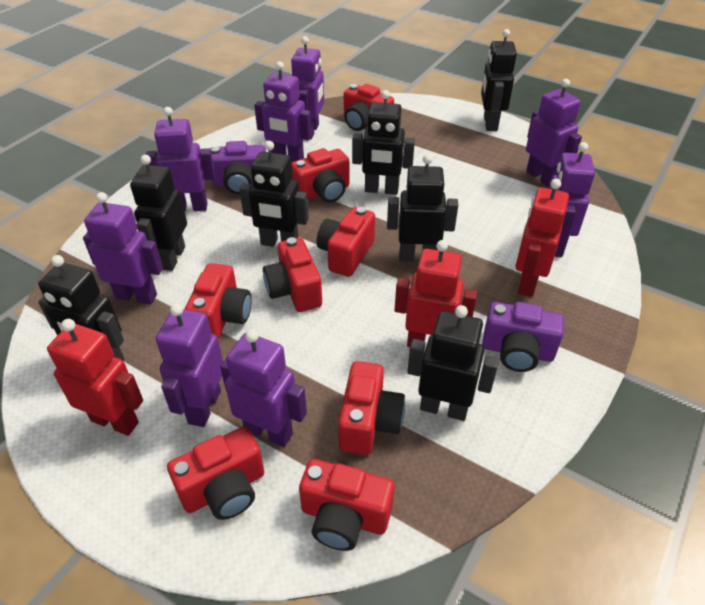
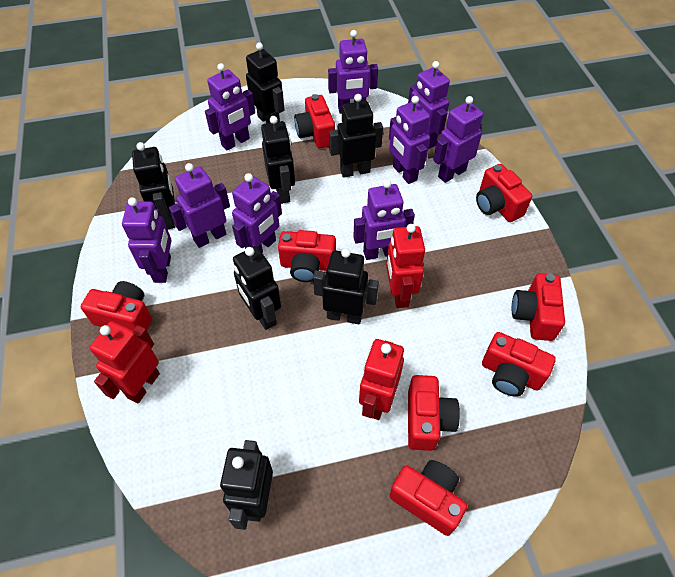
purple camera: 2 -> 0
purple robot: 8 -> 9

